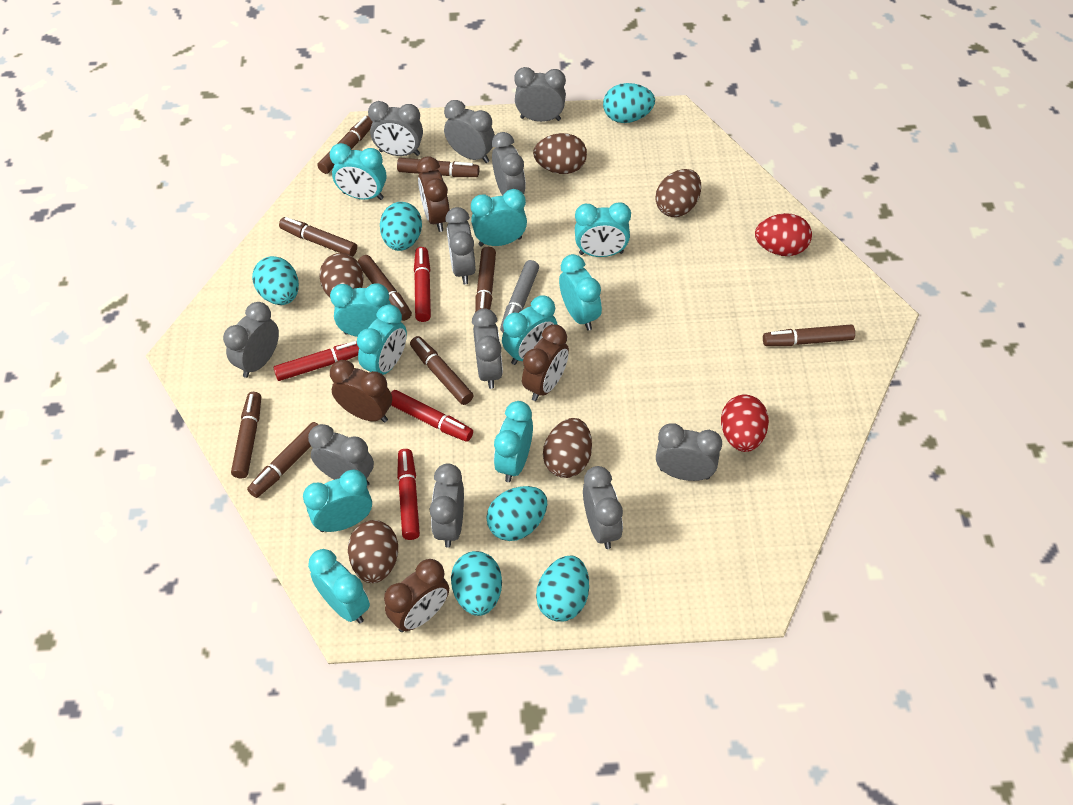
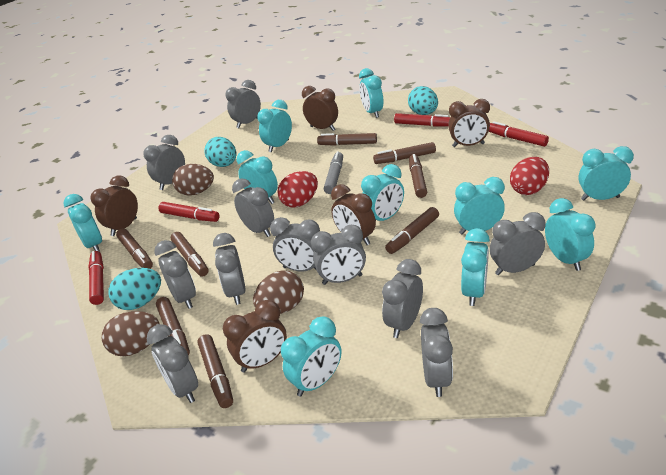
brown clock: 4 -> 5
brown egg: 5 -> 3
brown marker: 9 -> 8
turquoise egg: 6 -> 3

